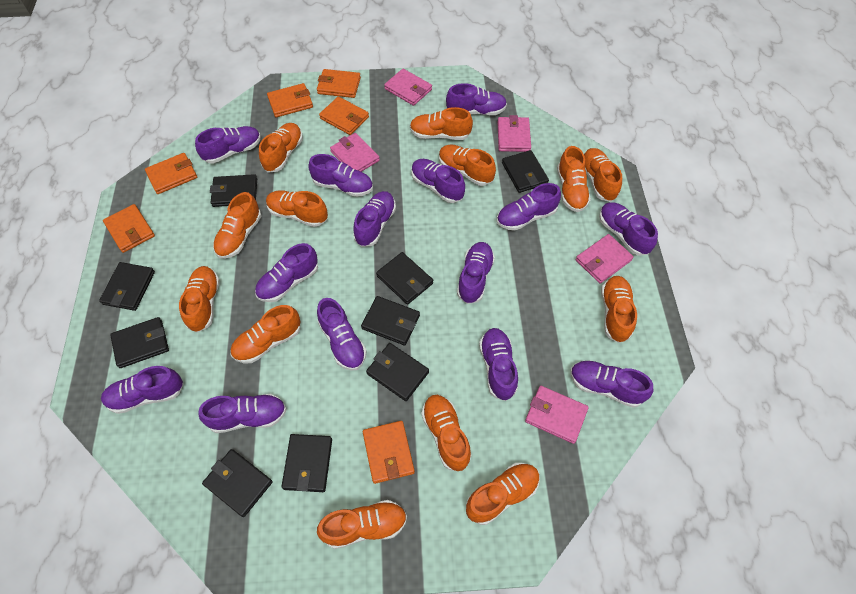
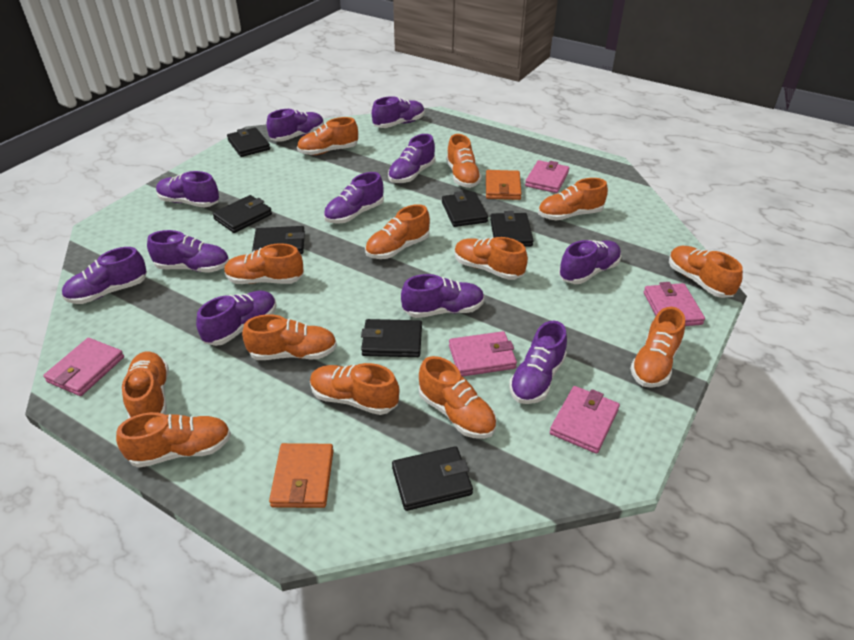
black wallet: 9 -> 7
orange wallet: 6 -> 2
purple shoe: 14 -> 11

